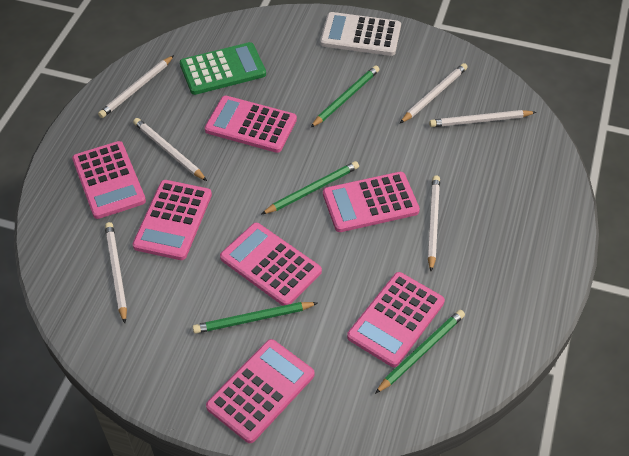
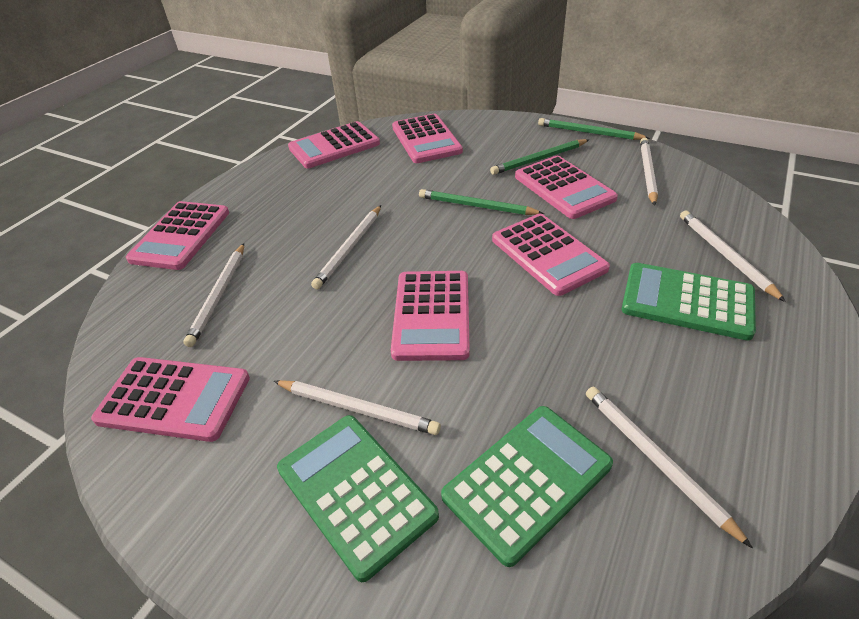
green calculator: 1 -> 3
green pencil: 4 -> 3
white calculator: 1 -> 0

